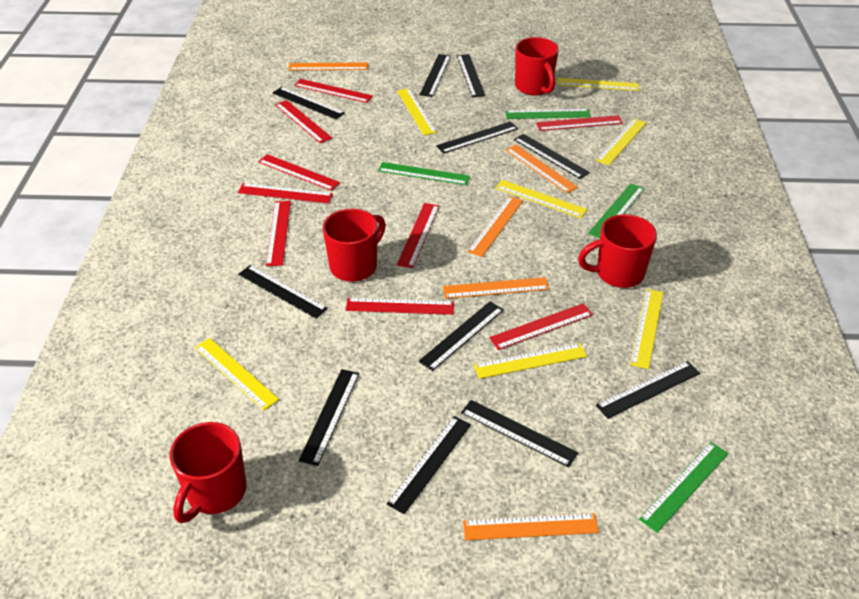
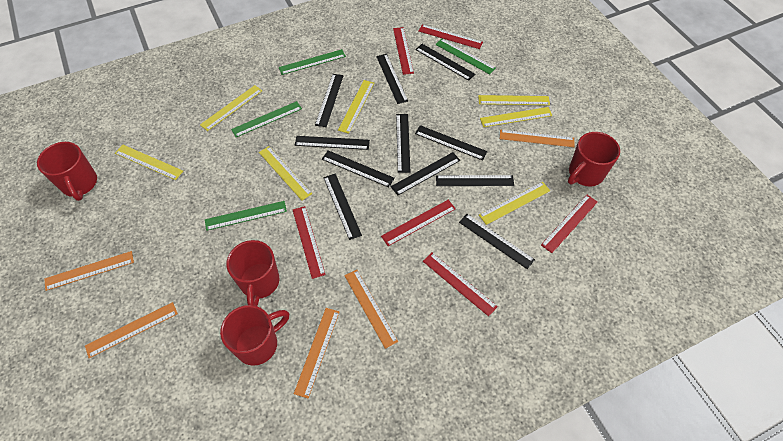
red ruler: 9 -> 6

